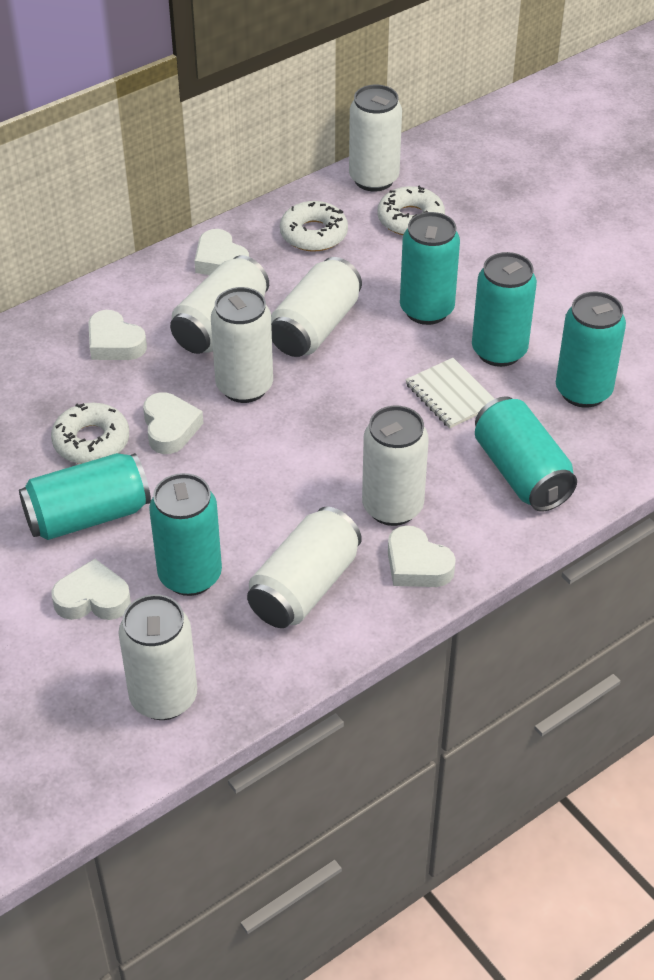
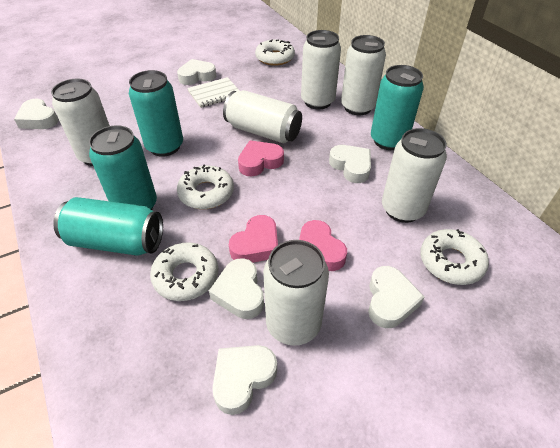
pink heart: 0 -> 3
turquoise can: 6 -> 4
white can: 7 -> 6
white donut: 3 -> 4
white heart: 5 -> 6

